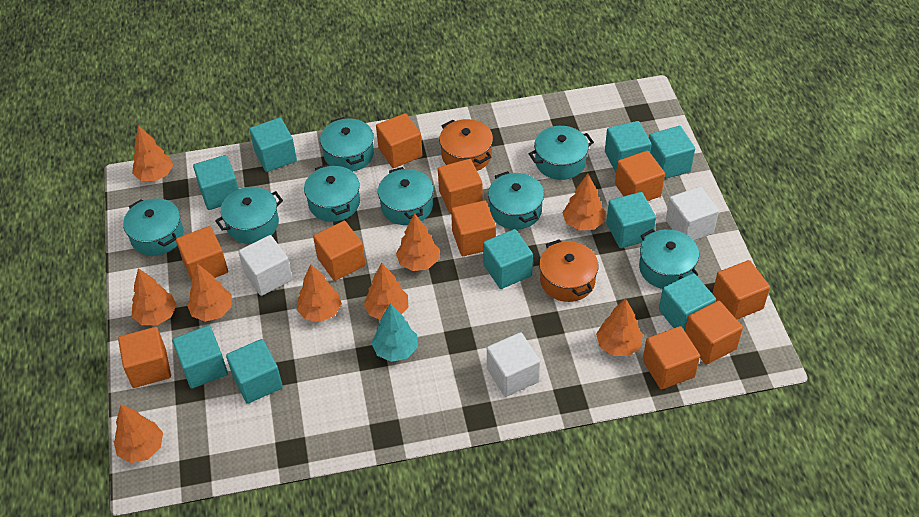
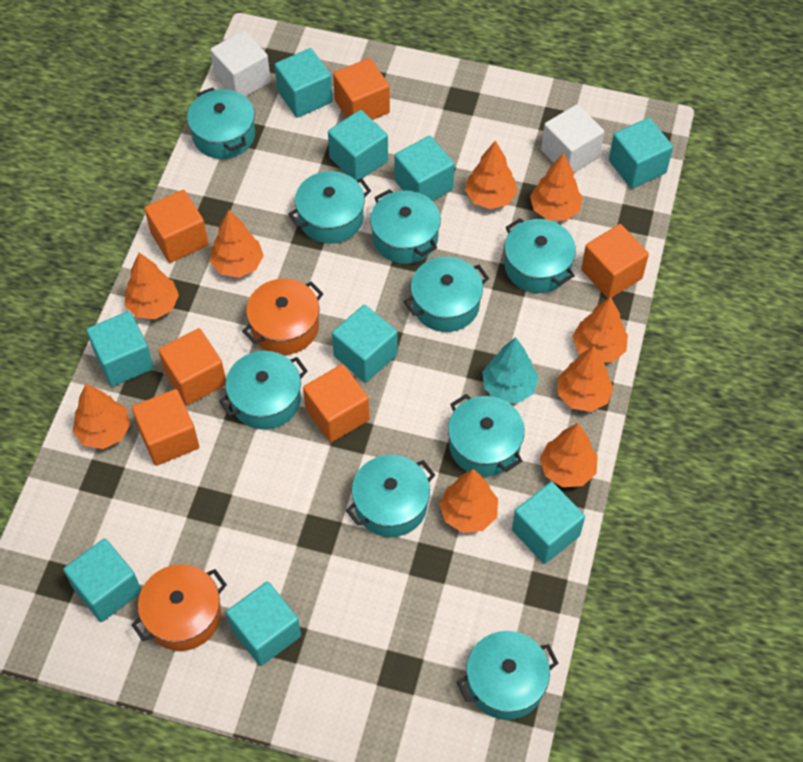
orange cube: 10 -> 6
turquoise pot: 8 -> 9
white cube: 3 -> 2

